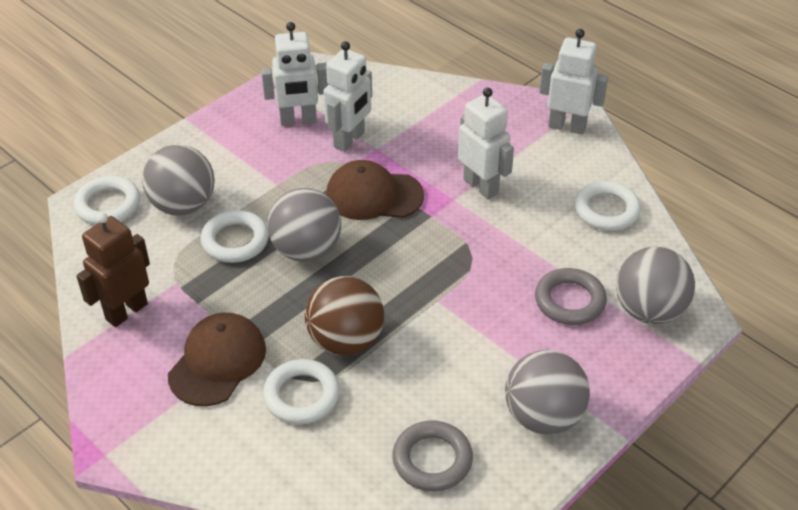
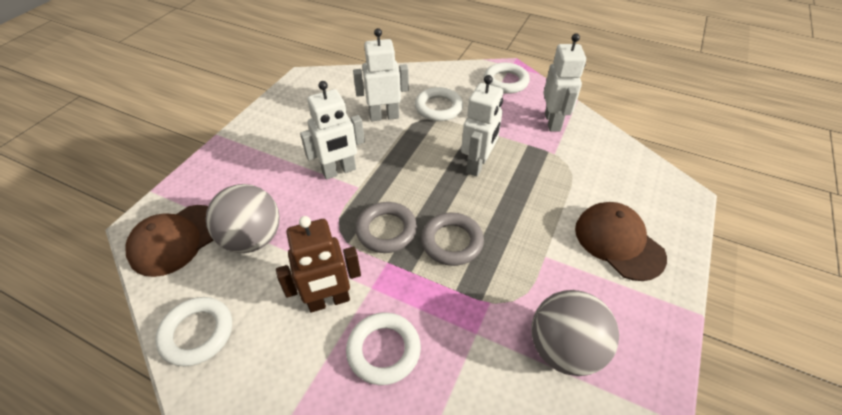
brown ball: 1 -> 0
grey ball: 4 -> 2

